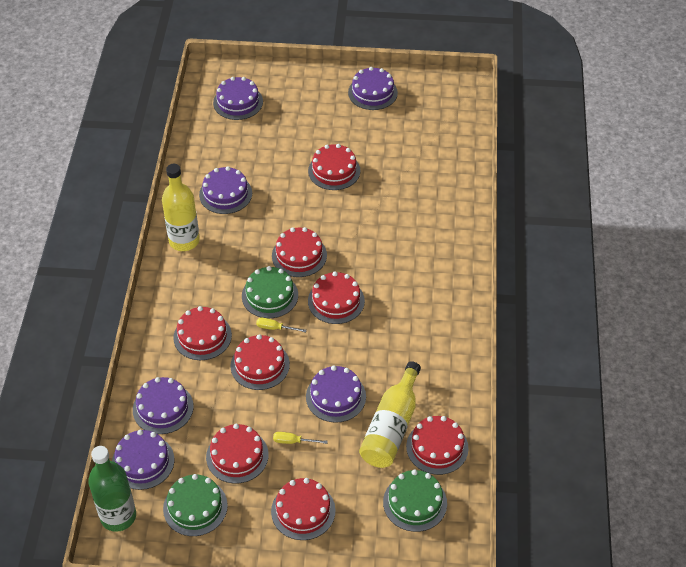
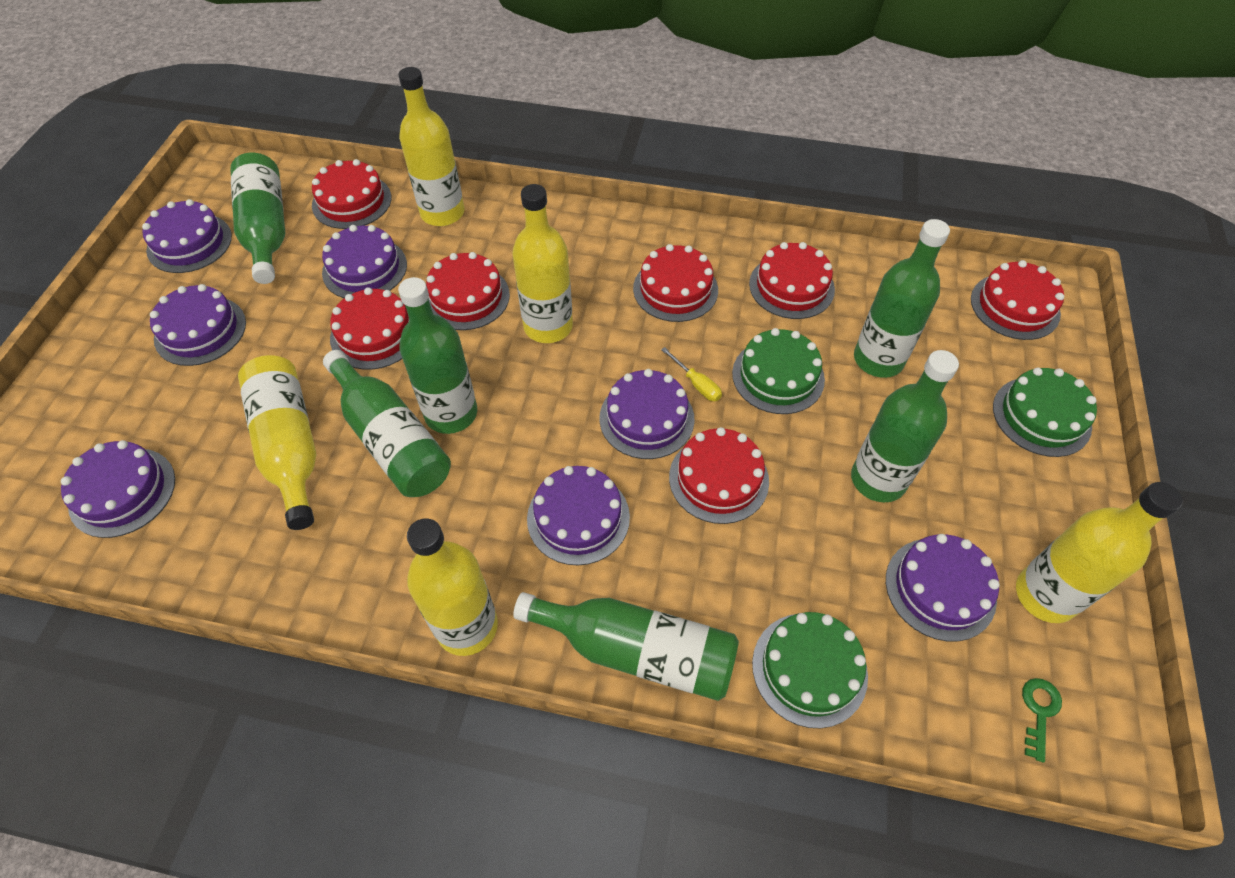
green bottle: 1 -> 6
green key: 0 -> 1
purple cake: 6 -> 7
red cake: 8 -> 7
yellow bottle: 2 -> 5
yellow screwdriver: 2 -> 1

